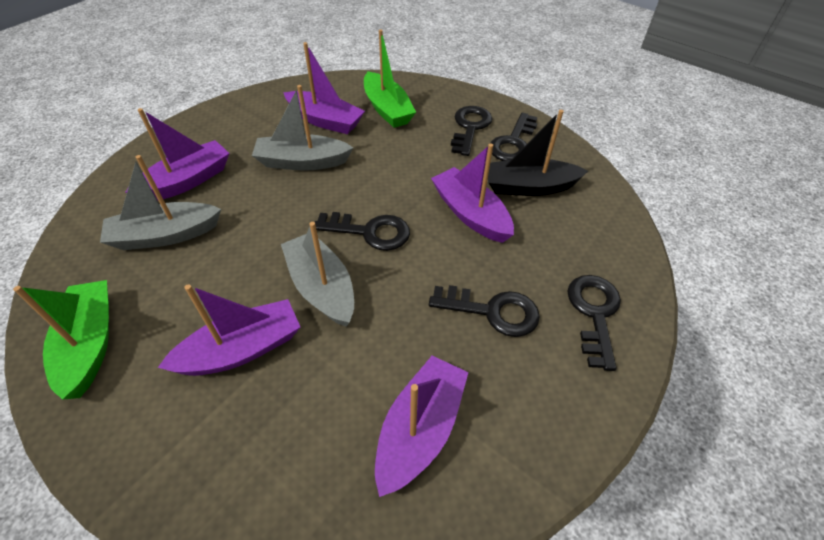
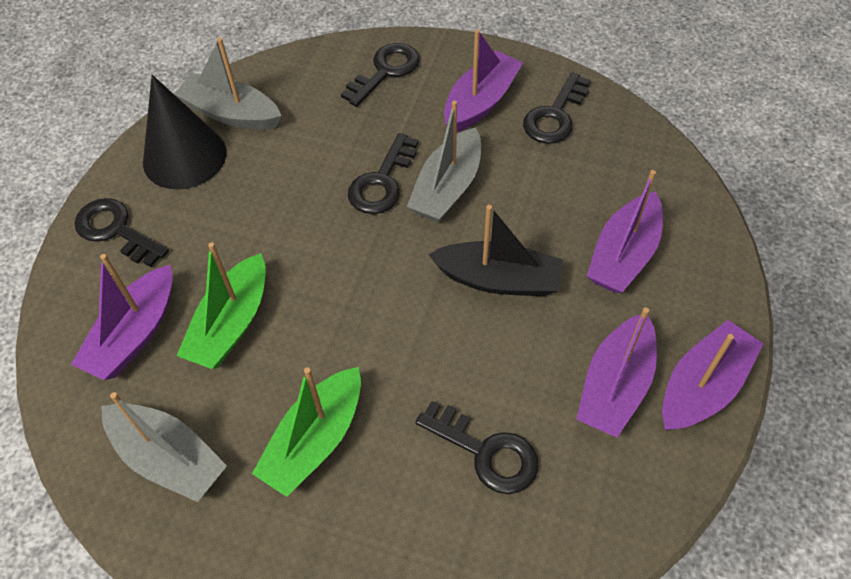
black cone: 0 -> 1

